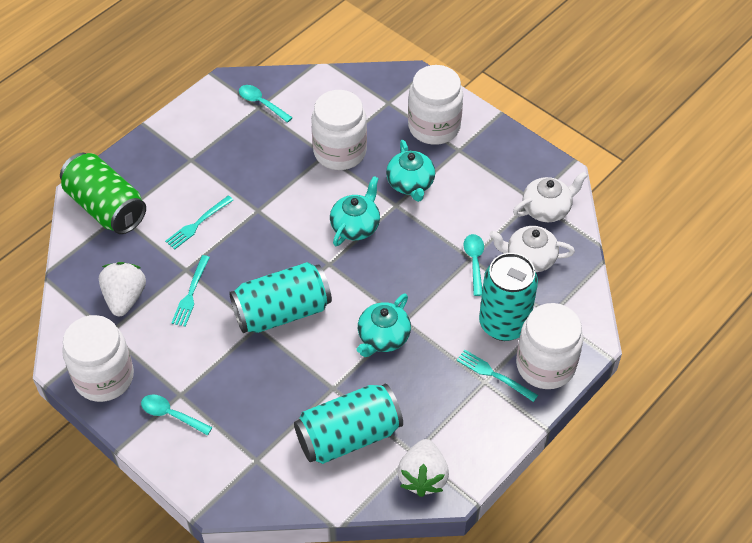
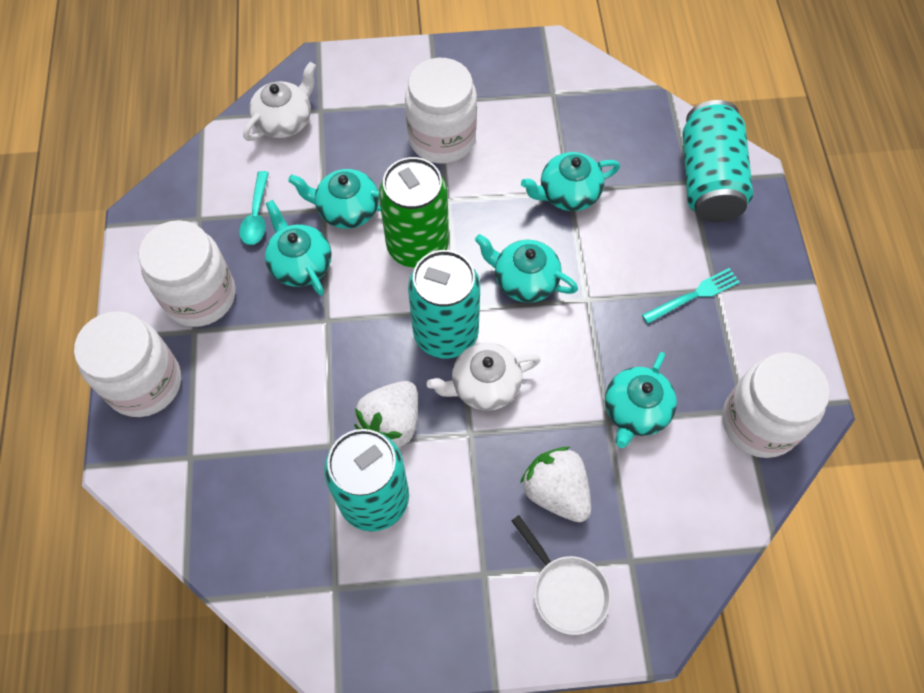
turquoise fork: 3 -> 1
turquoise spoon: 3 -> 1
turquoise teapot: 3 -> 5
white pan: 0 -> 1

